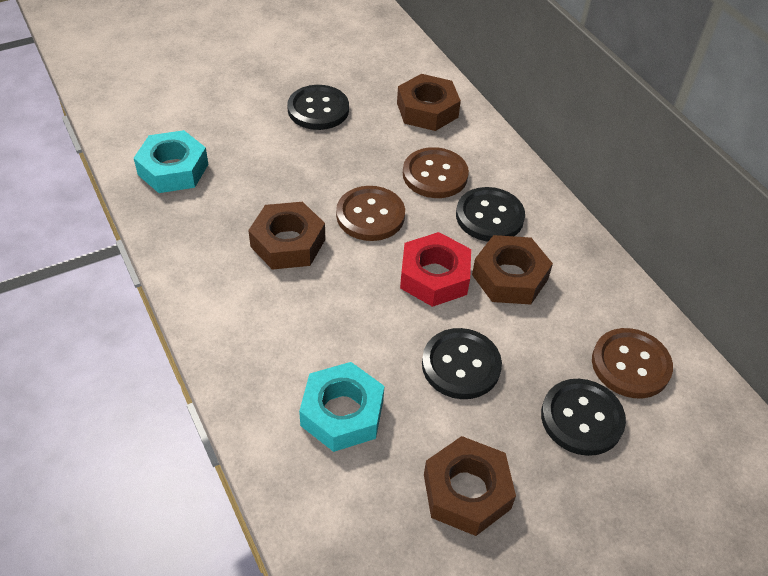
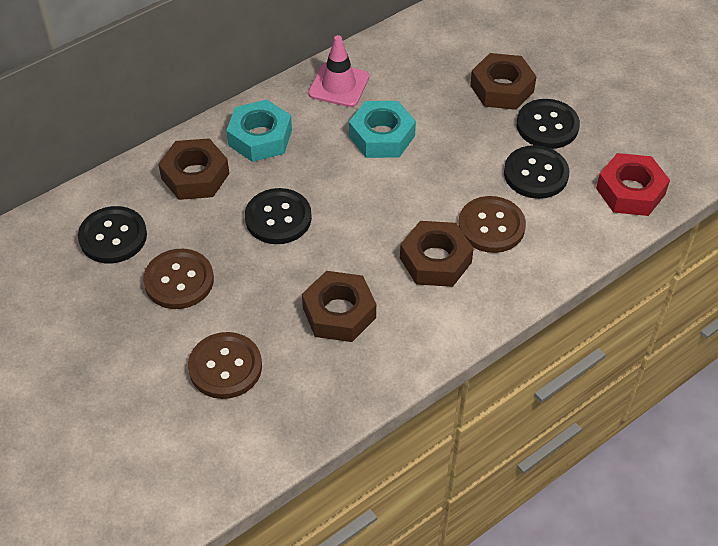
pink traffic cone: 0 -> 1

